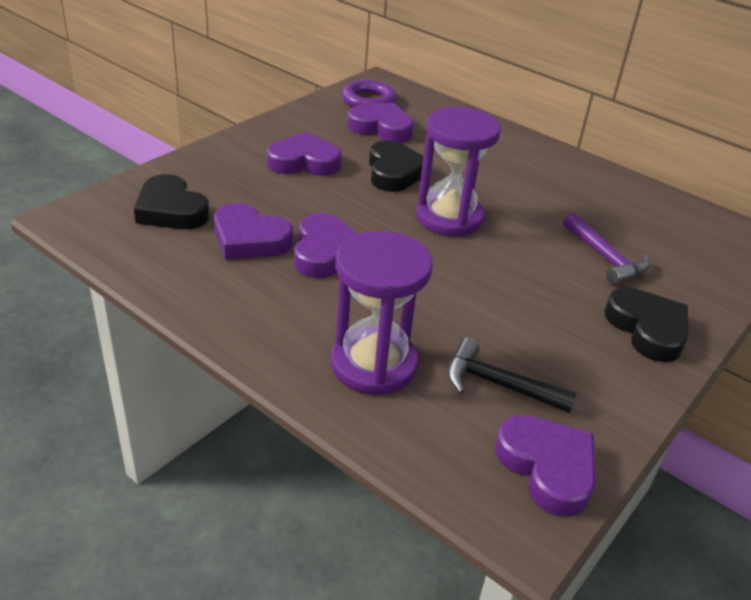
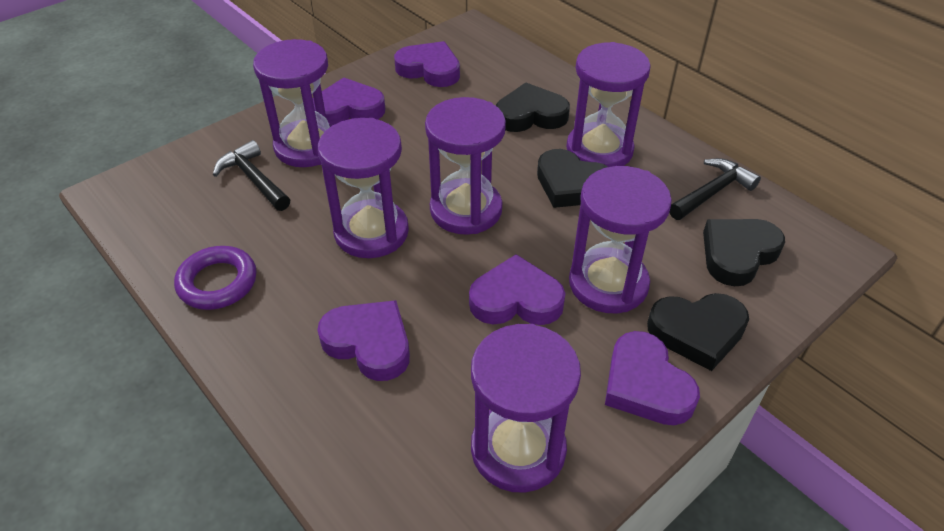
black hammer: 1 -> 2
black heart: 3 -> 4
purple hammer: 1 -> 0
purple hourglass: 2 -> 6

